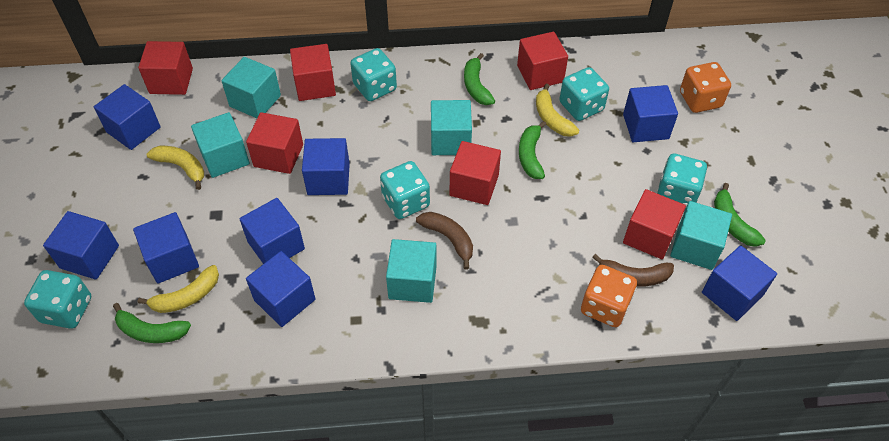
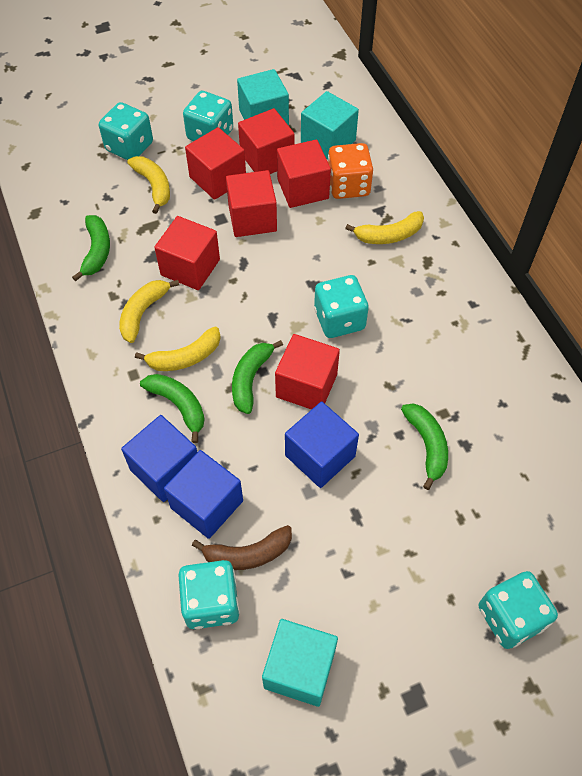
blue cube: 8 -> 3
brown banana: 2 -> 1
orange dice: 2 -> 1
turquoise cube: 5 -> 3
yellow banana: 3 -> 4

